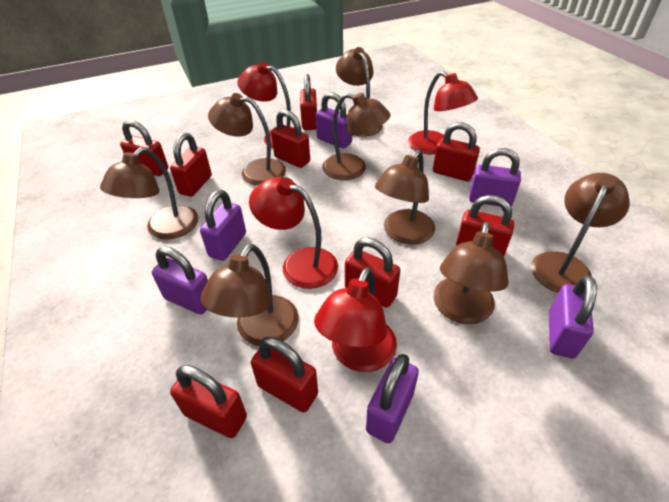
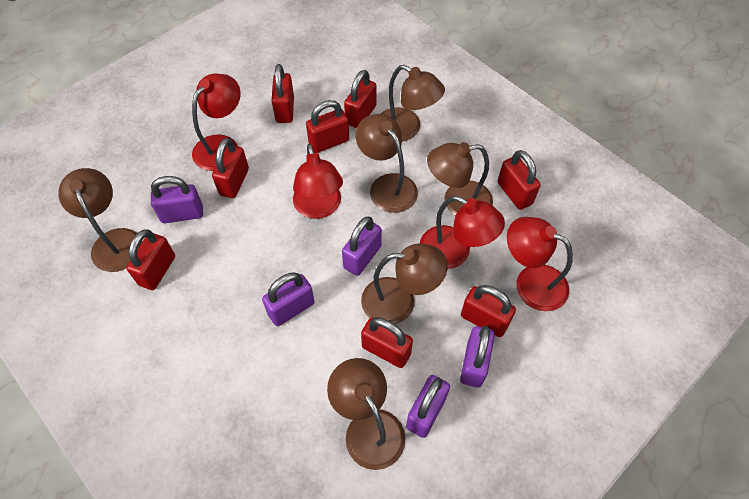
brown lamp: 8 -> 6
purple padlock: 6 -> 5
red padlock: 9 -> 8

